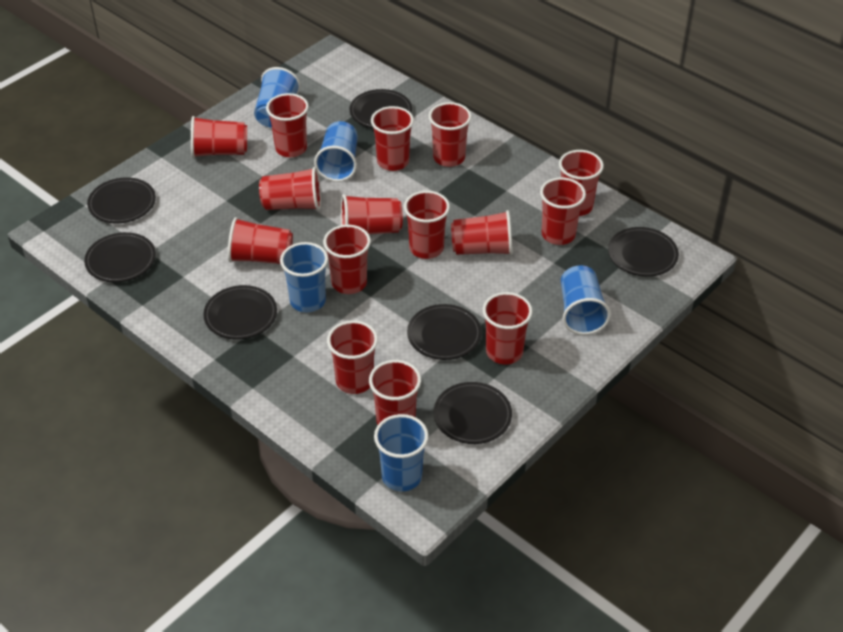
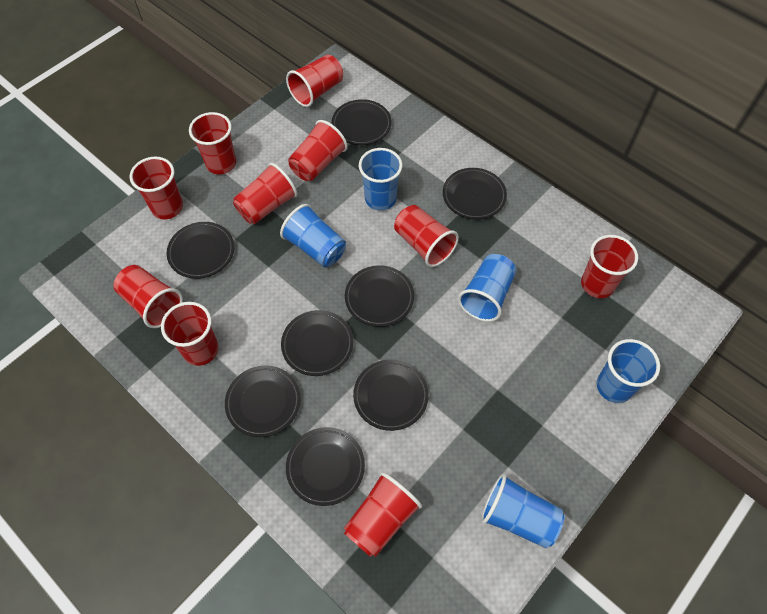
black plate: 7 -> 8
red cup: 15 -> 10

